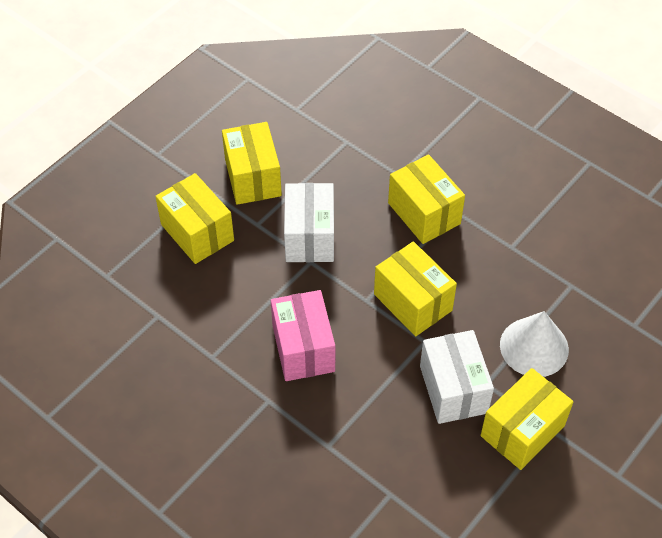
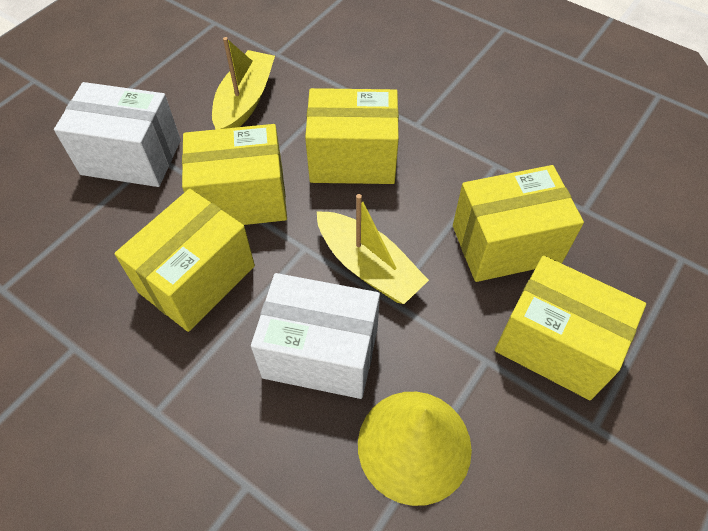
pink box: 1 -> 0
white cone: 1 -> 0
yellow boat: 0 -> 2
yellow cone: 0 -> 1

